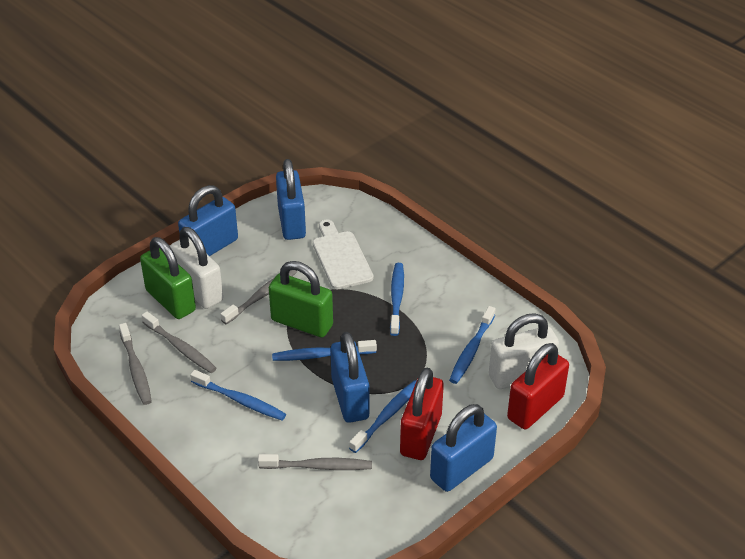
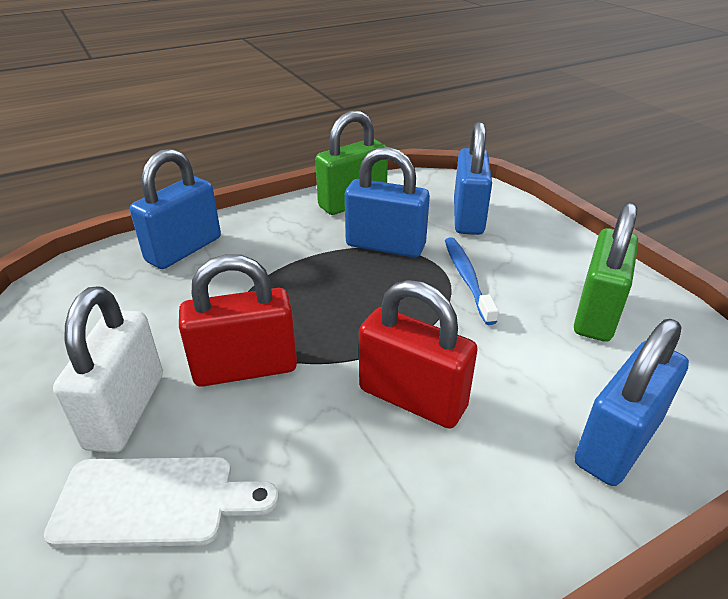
blue toothbrush: 5 -> 1
grey toothbrush: 4 -> 0
white padlock: 2 -> 1

